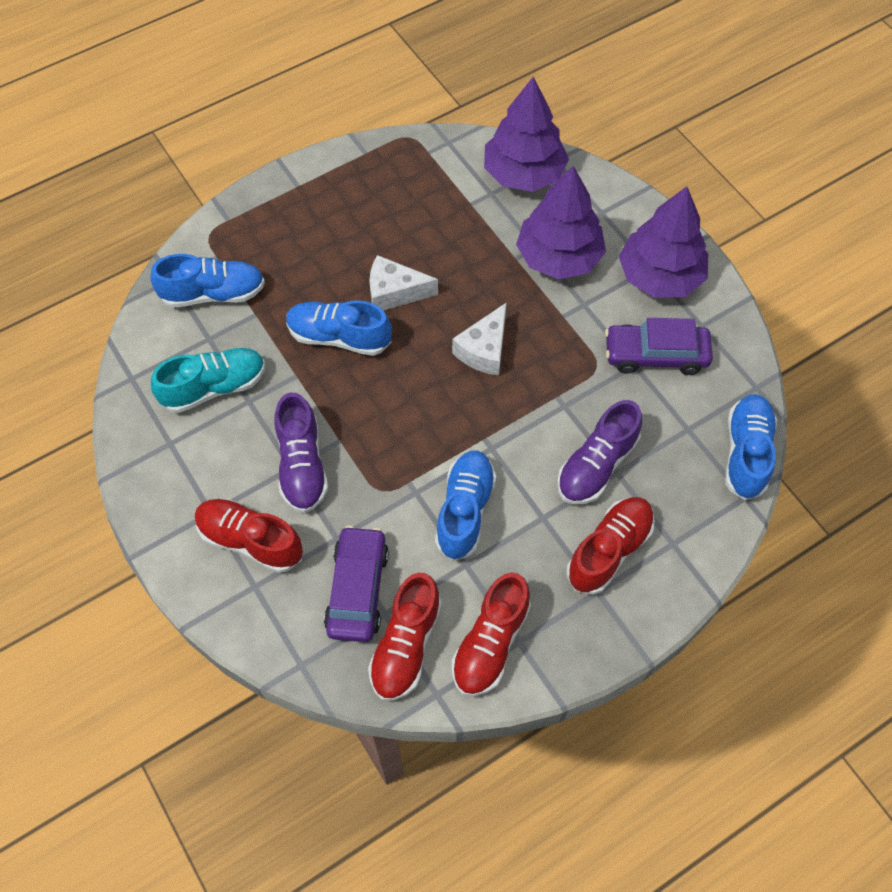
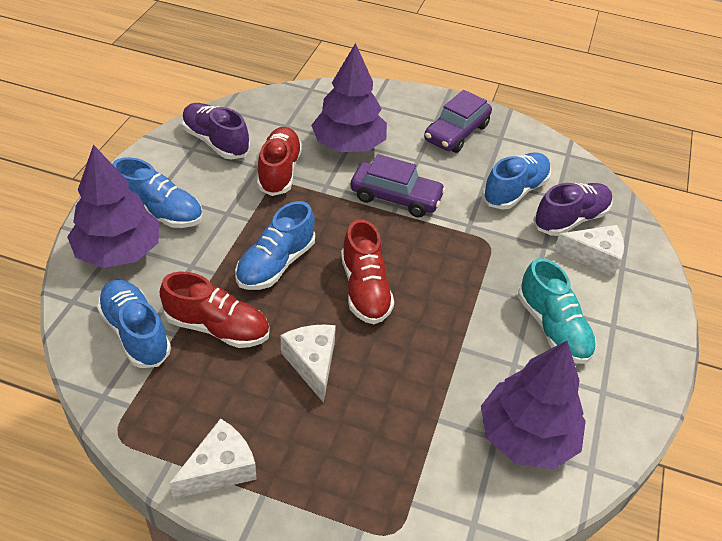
red shoe: 4 -> 3
white cheese: 2 -> 3

